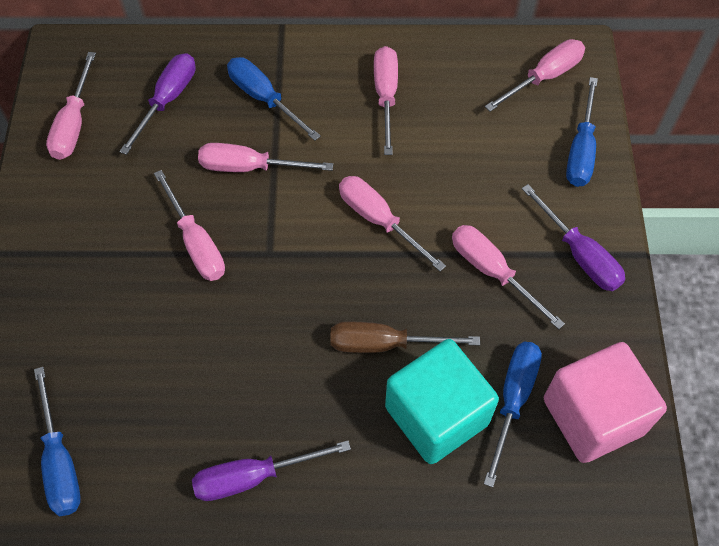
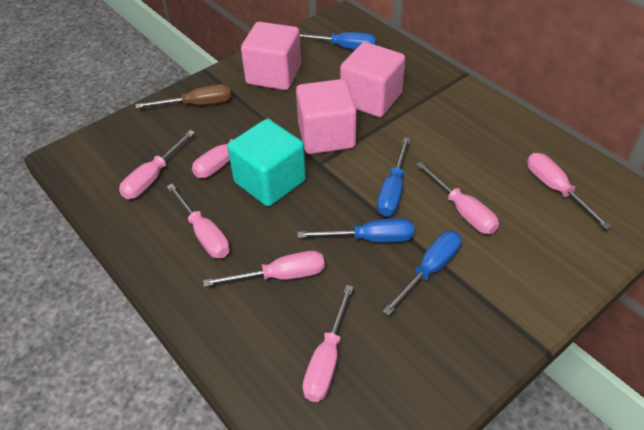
pink cube: 1 -> 3
purple screwdriver: 3 -> 0

